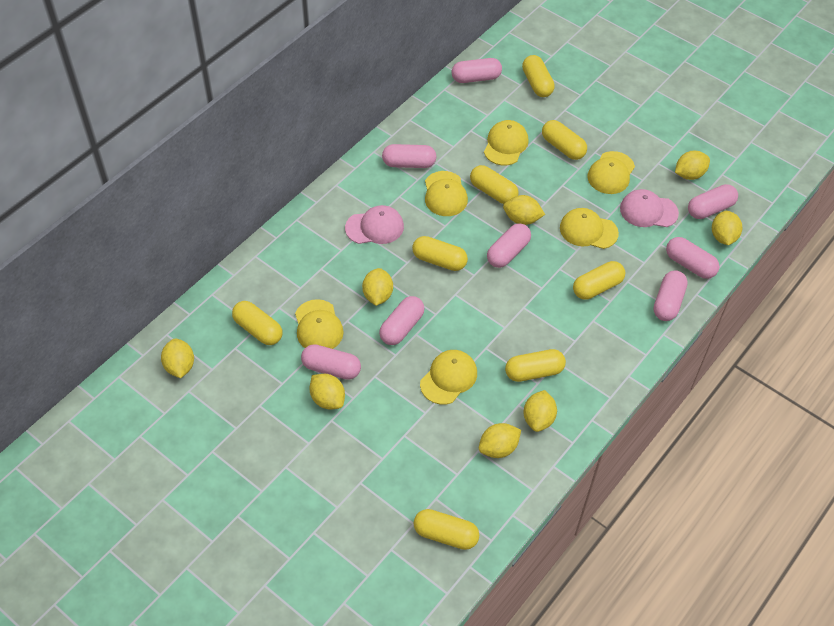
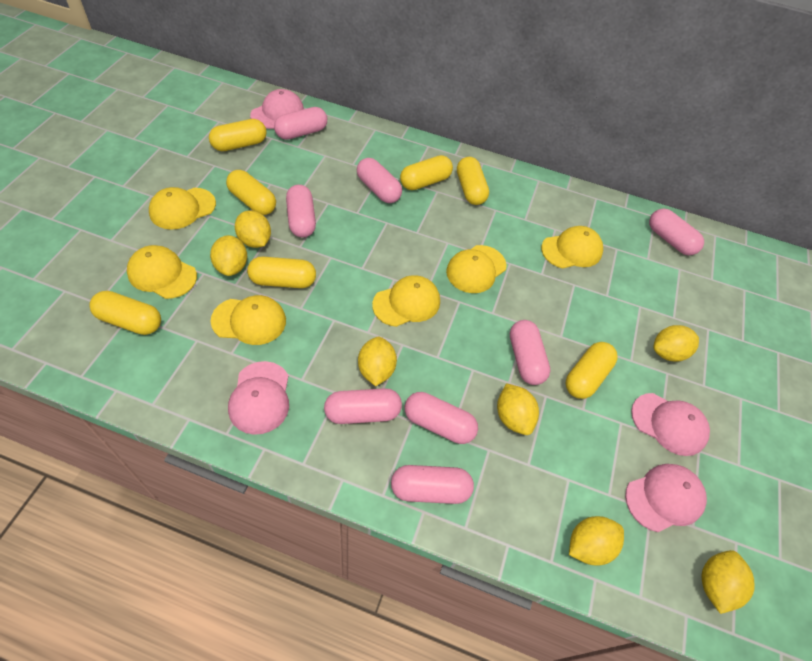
pink cap: 2 -> 4
yellow capsule: 8 -> 7
yellow lemon: 8 -> 7

